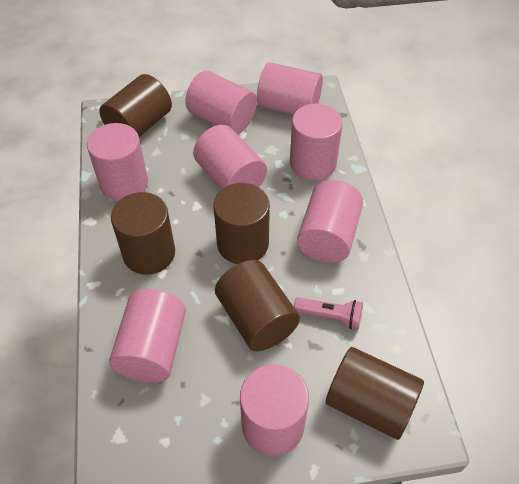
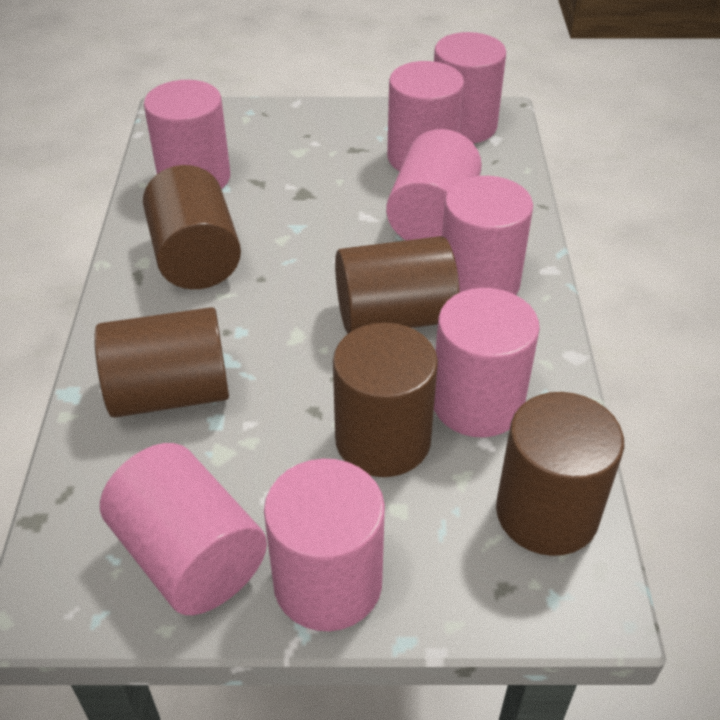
pink flashlight: 1 -> 0

